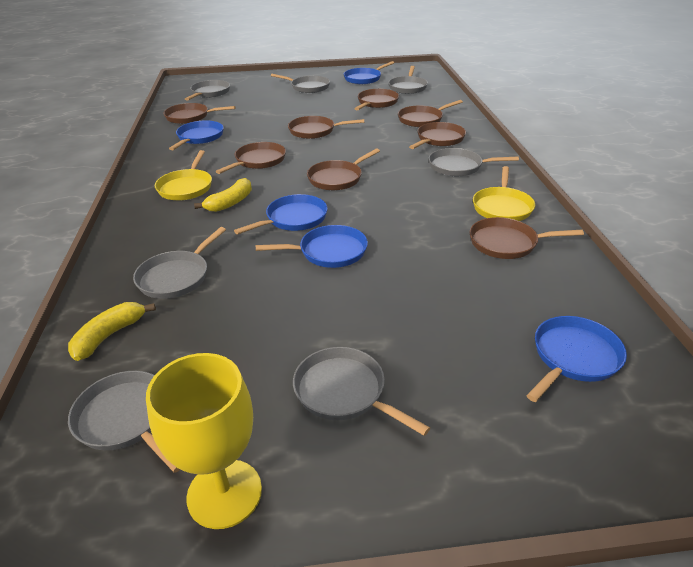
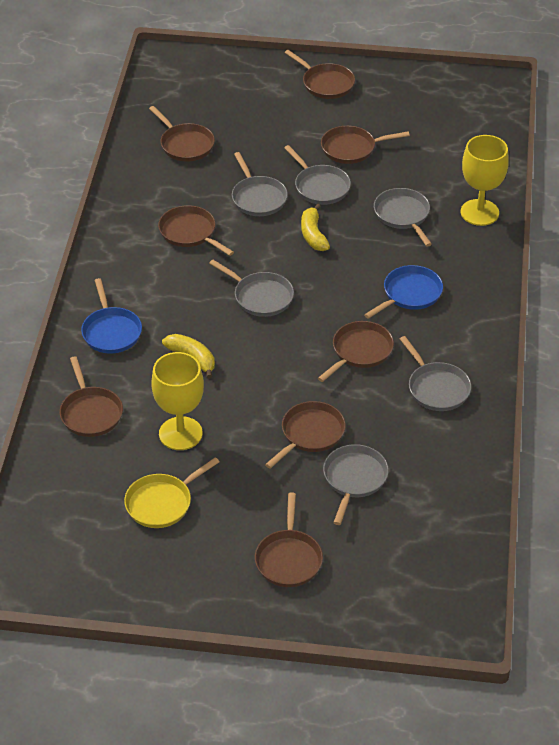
blue pan: 5 -> 2
grey pan: 7 -> 6
yellow goblet: 1 -> 2
yellow pan: 2 -> 1

